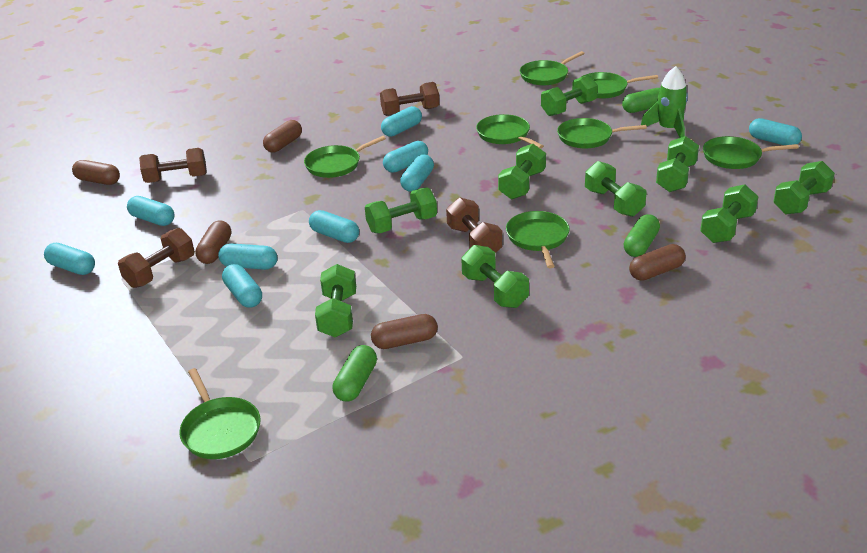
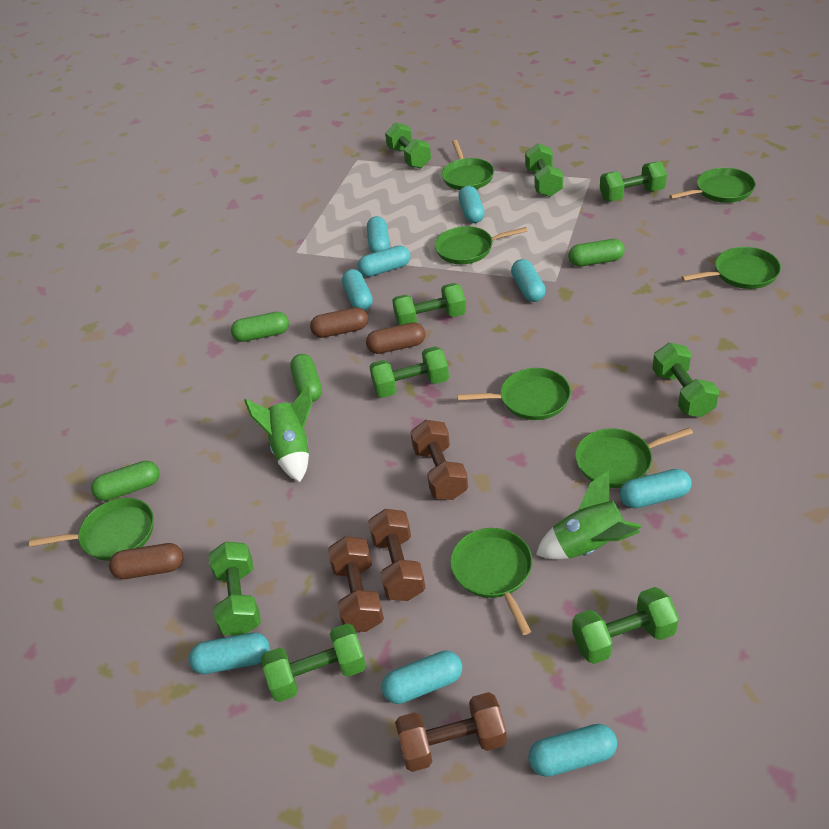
brown capsule: 5 -> 3
green capsule: 3 -> 4
green rocket: 1 -> 2

